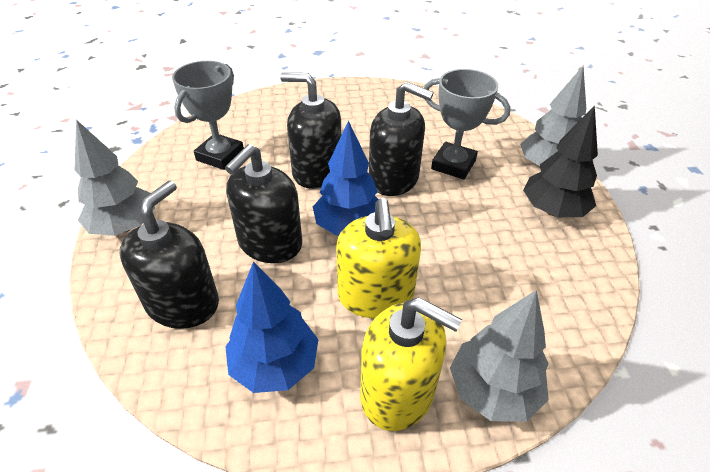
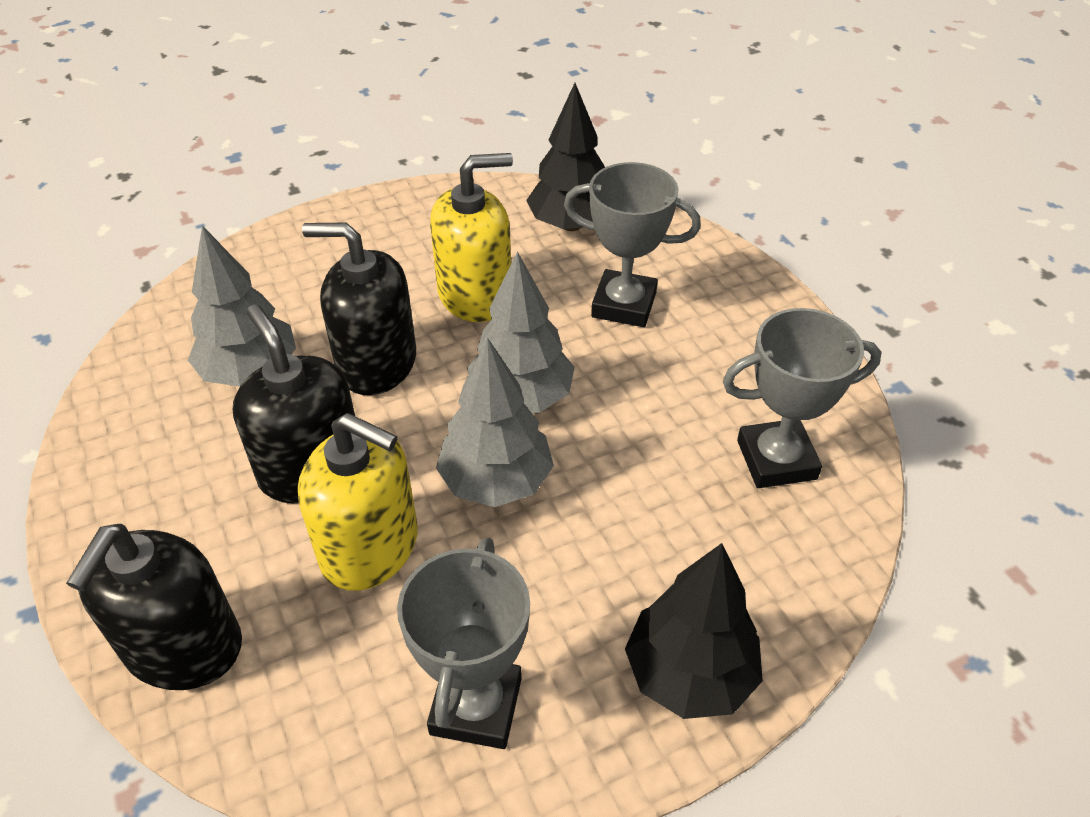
black soap dispenser: 4 -> 3
black tree: 1 -> 2
blue tree: 2 -> 0
grey trophy: 2 -> 3

